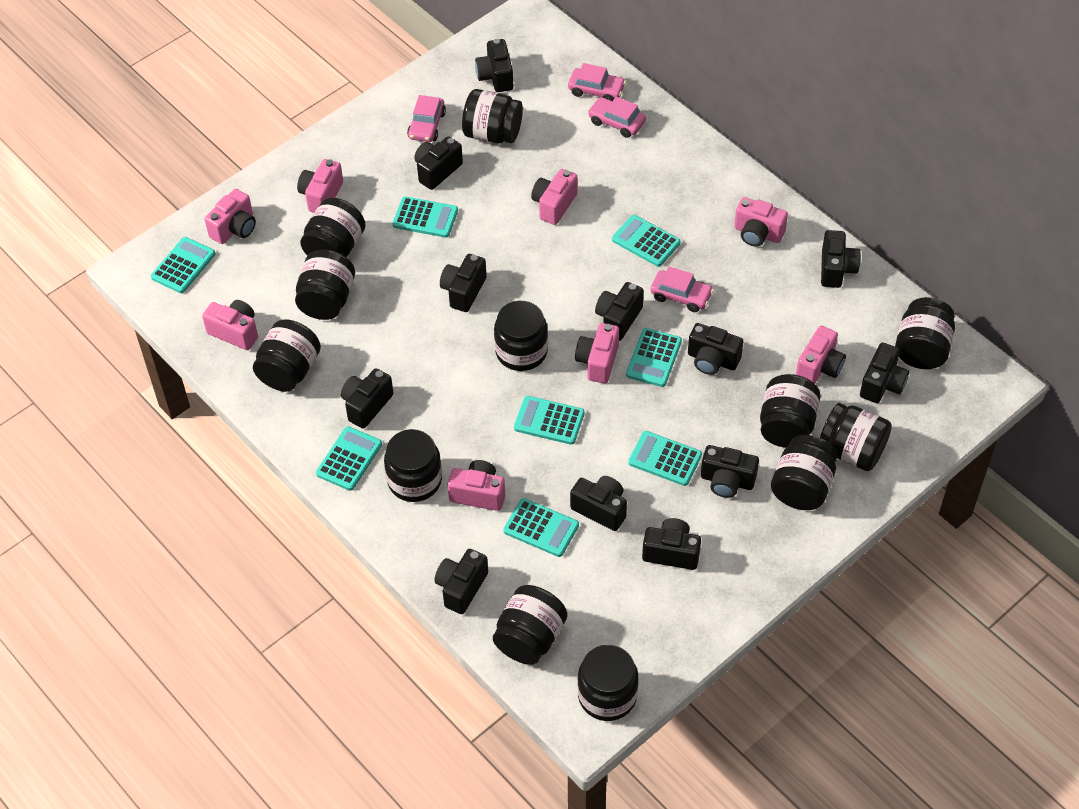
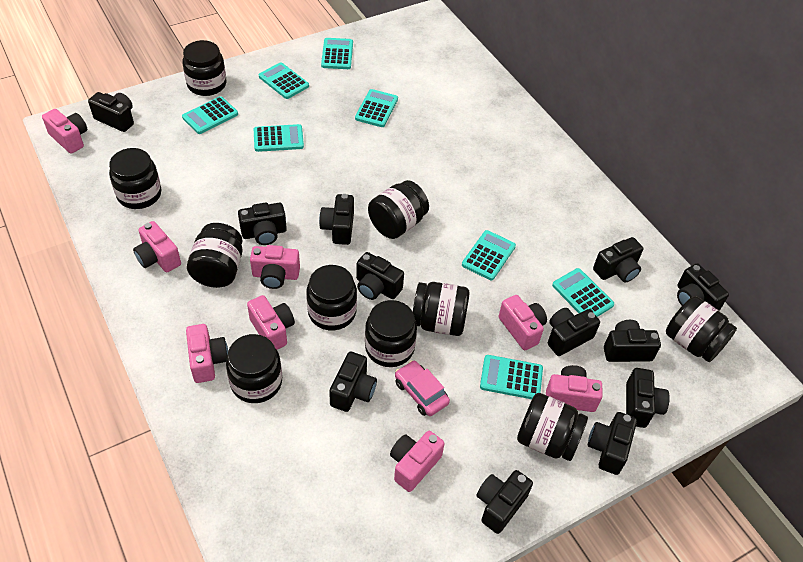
black jar: 12 -> 10
pink car: 4 -> 1

